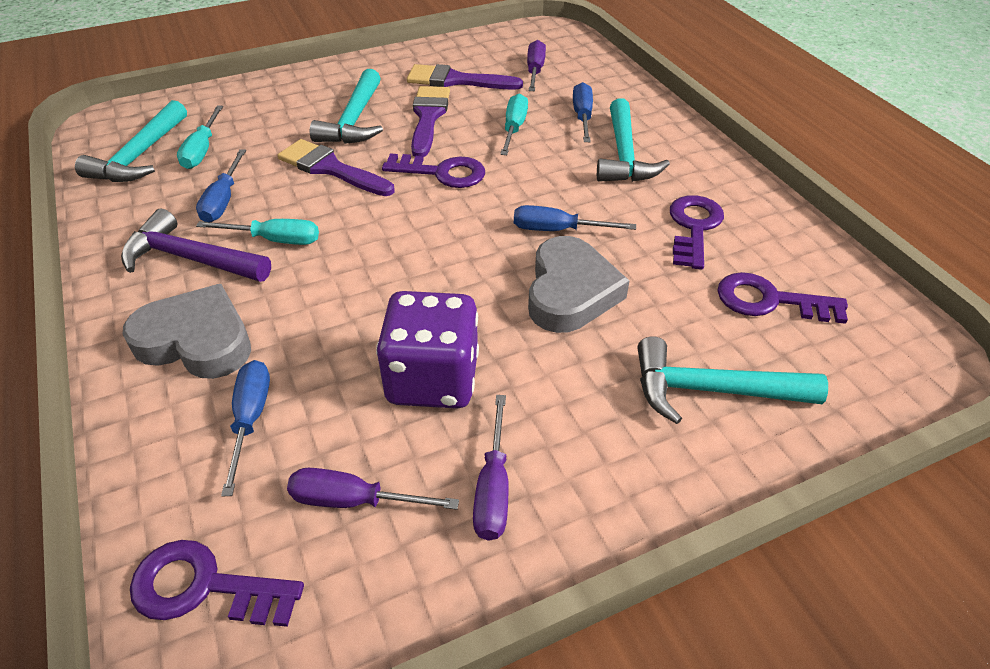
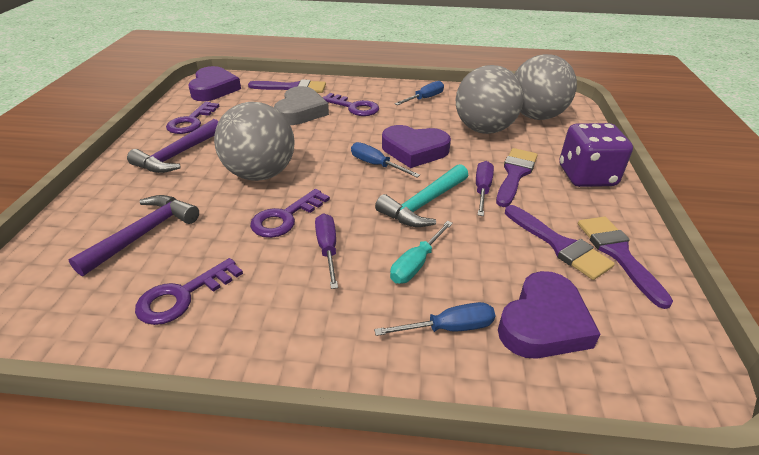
blue screwdriver: 4 -> 3
grey ball: 0 -> 3
grey heart: 2 -> 1
purple brush: 3 -> 4
purple hammer: 1 -> 2
purple heart: 0 -> 3
purple screwdriver: 3 -> 2
turquoise hammer: 4 -> 1
turquoise screwdriver: 3 -> 1

